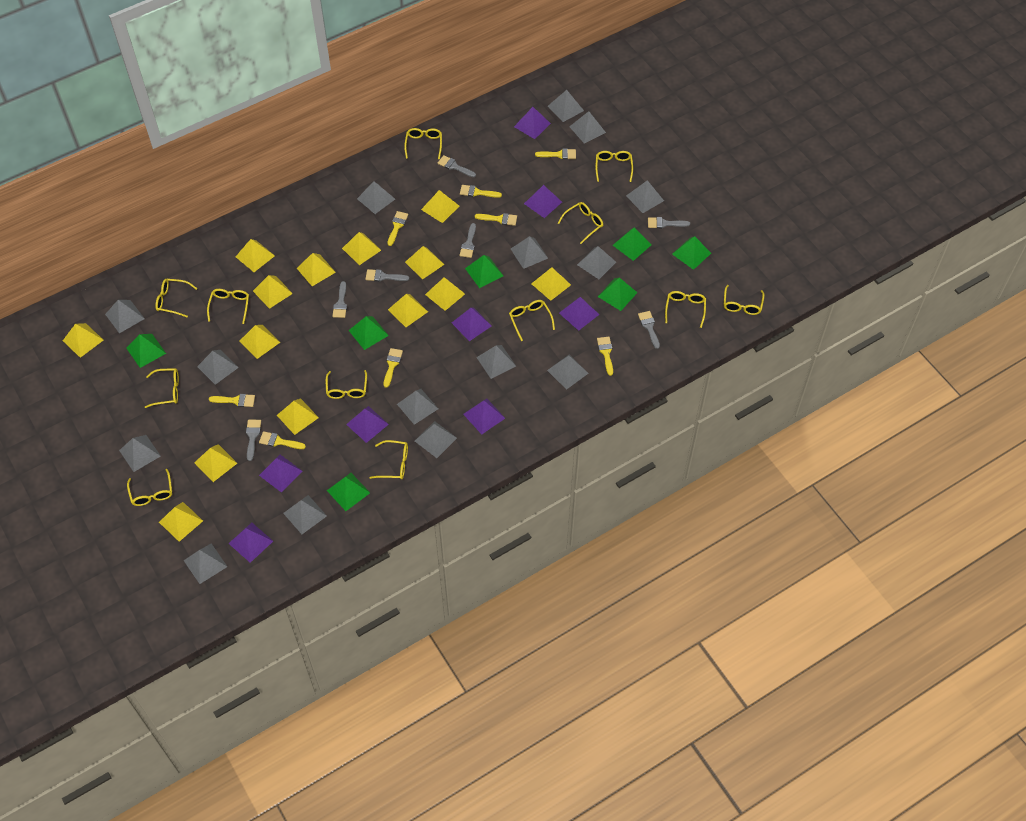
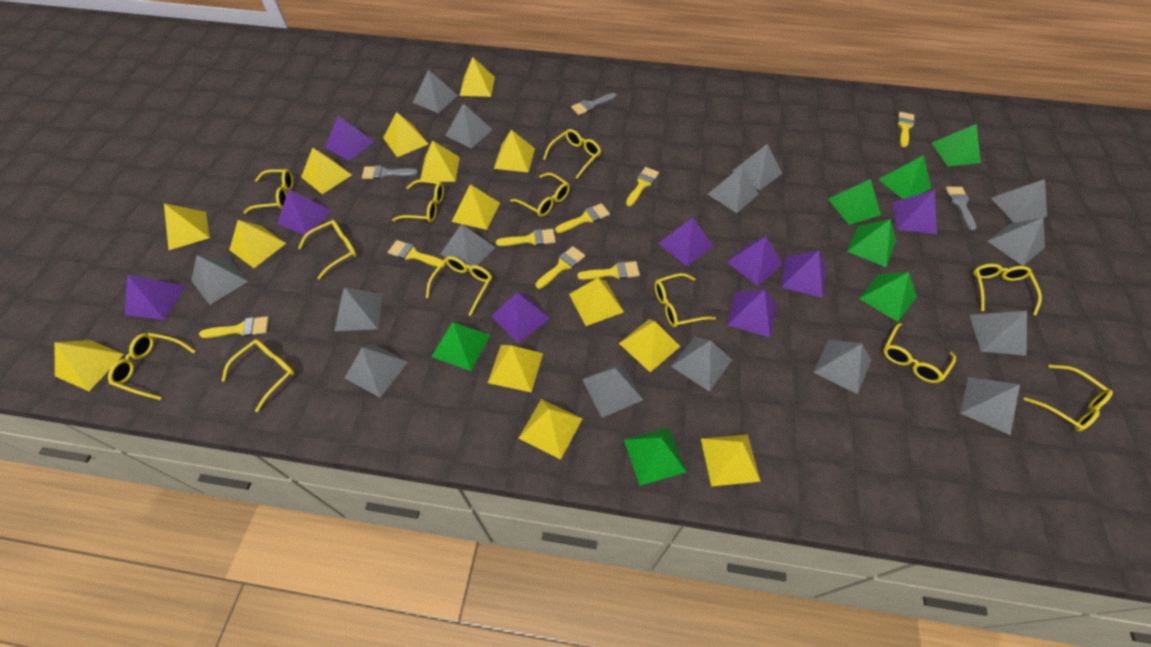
grey brush: 7 -> 3
purple pyramid: 8 -> 9

